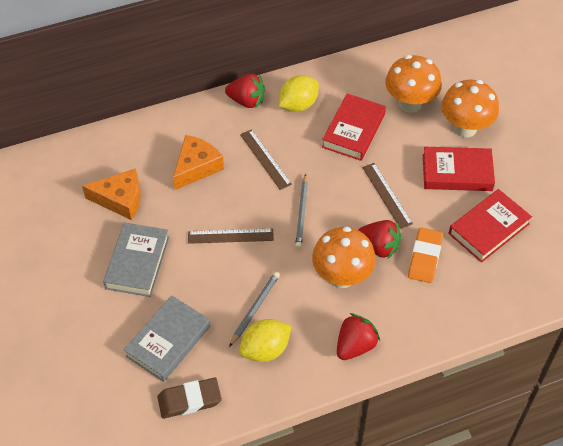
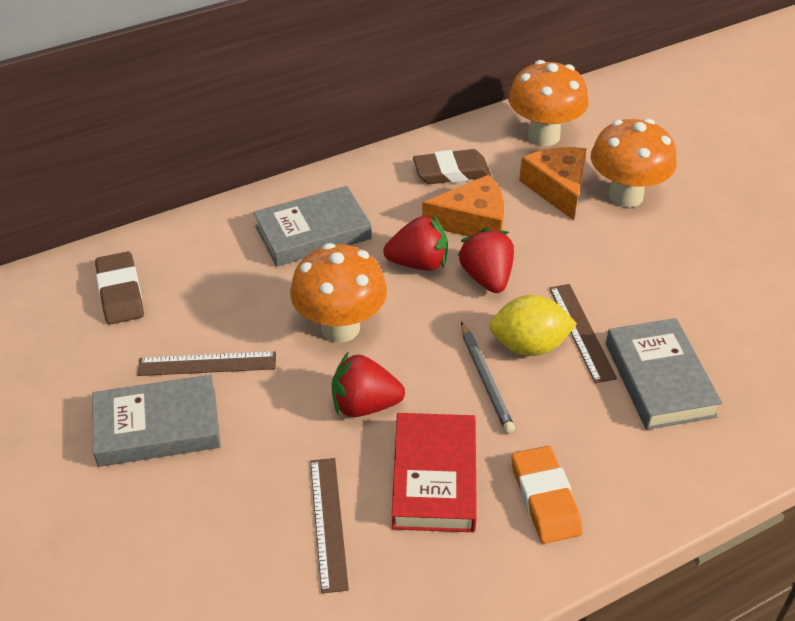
brown eraser: 1 -> 2
grey book: 2 -> 3
grey pencil: 2 -> 1
red book: 3 -> 1
yellow lemon: 2 -> 1

